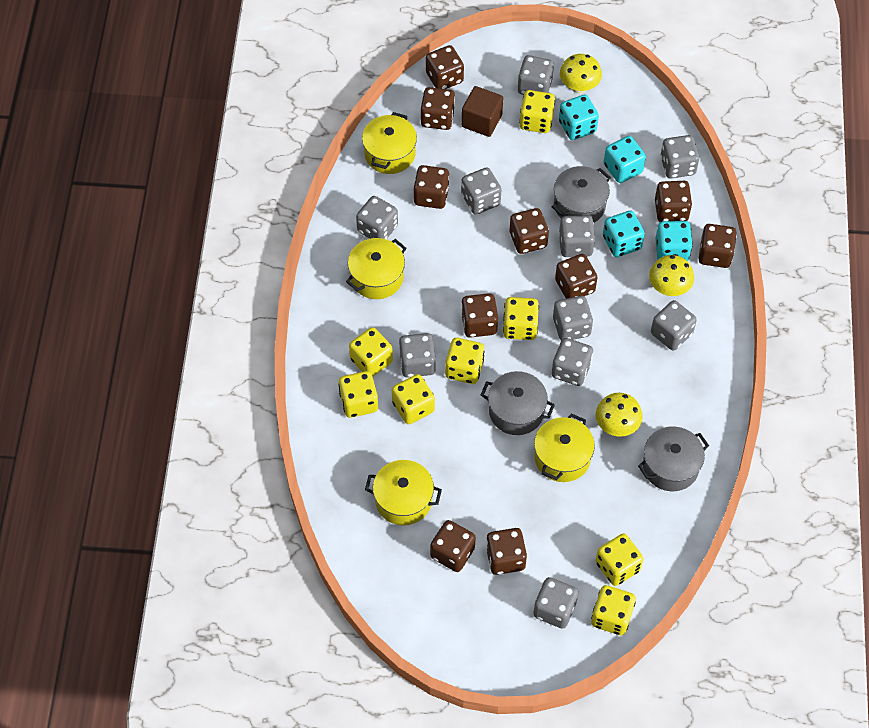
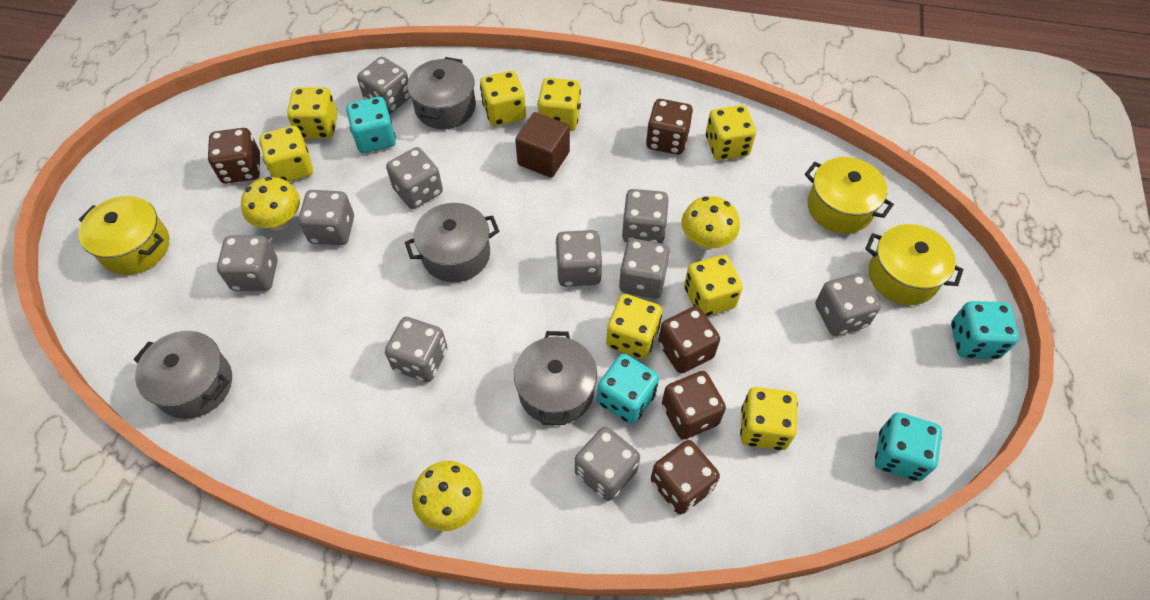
brown dice: 10 -> 5
grey pot: 3 -> 4
yellow pot: 4 -> 3

